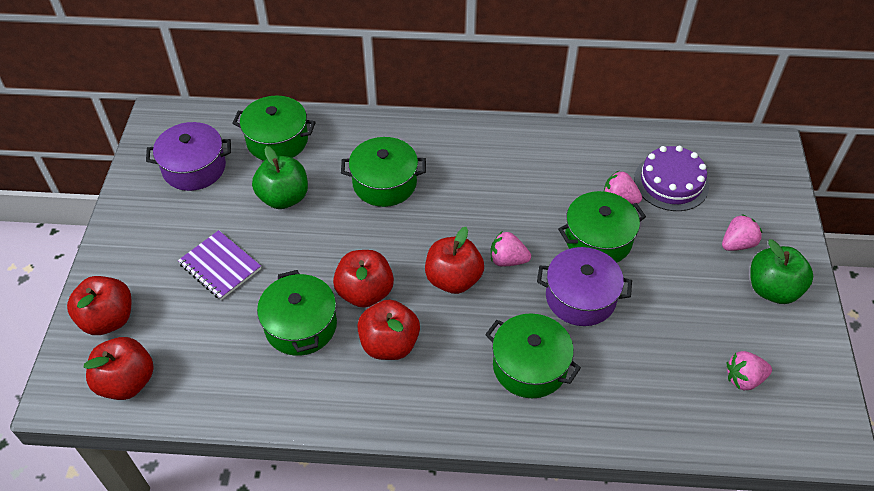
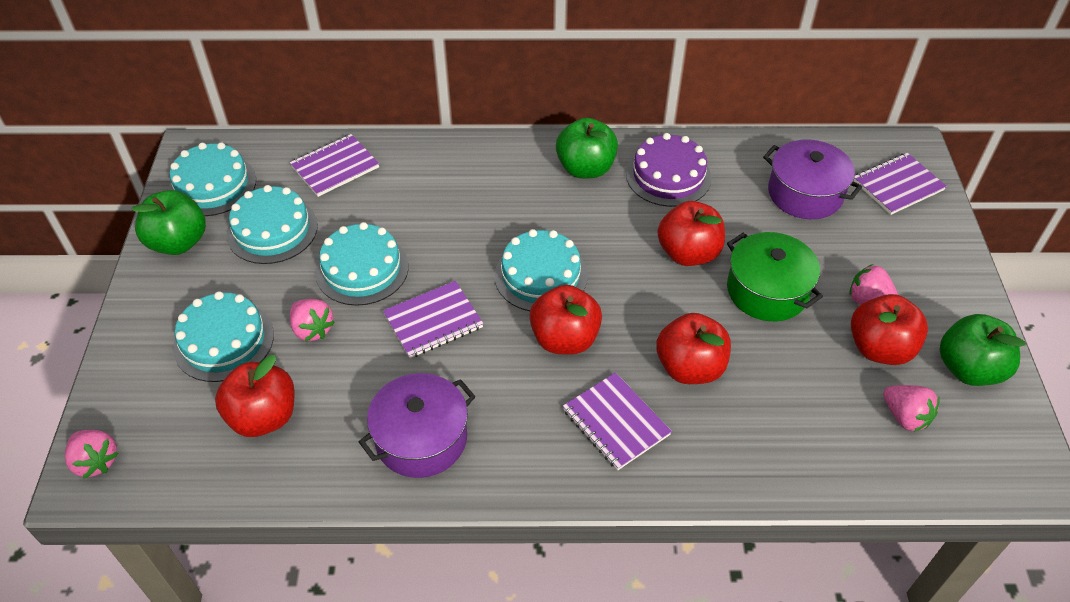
green apple: 2 -> 3
green pot: 5 -> 1
purple notebook: 1 -> 4
turquoise cake: 0 -> 5

